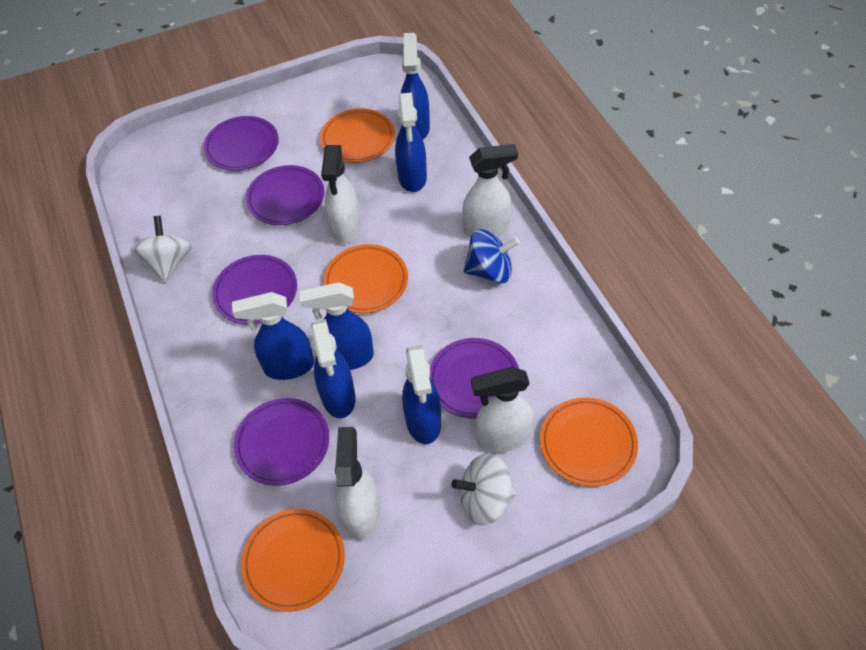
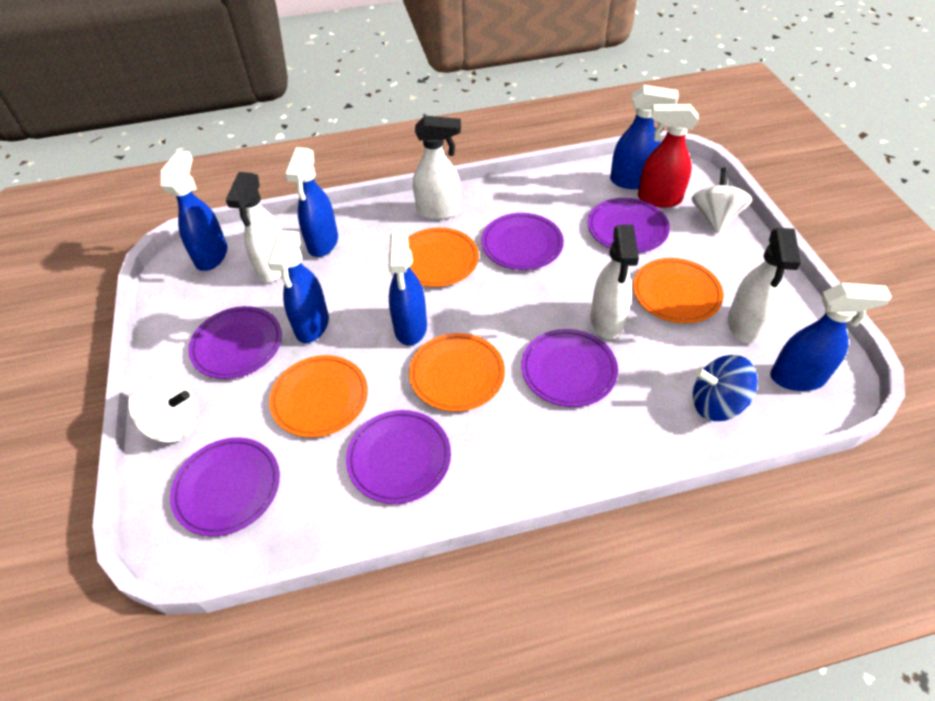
purple plate: 5 -> 6
red spray bottle: 0 -> 1

